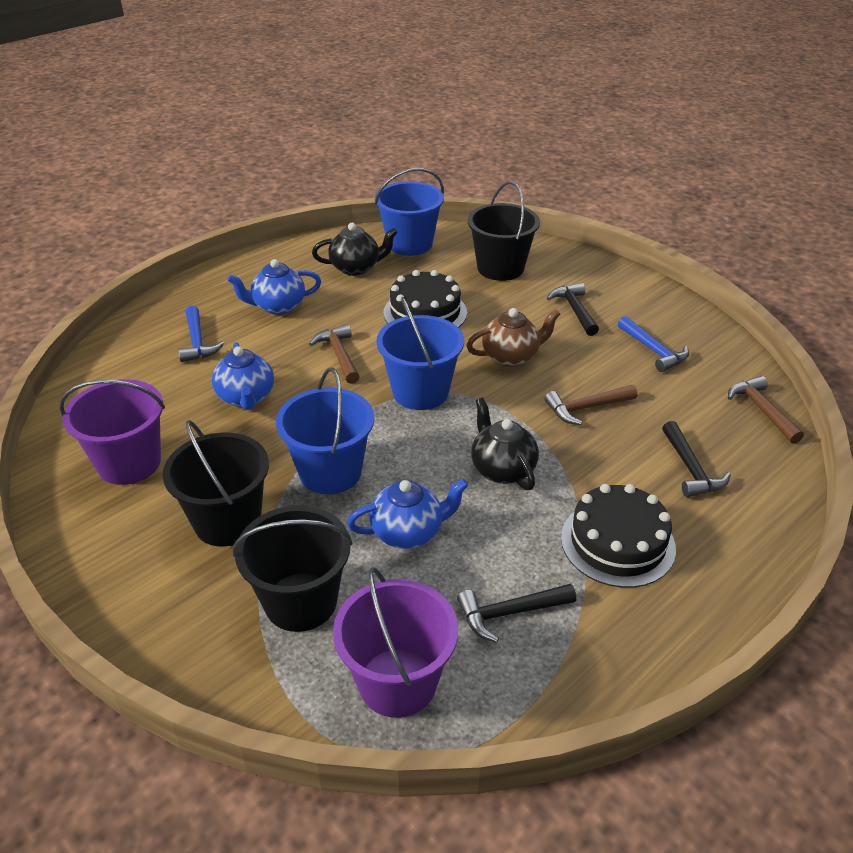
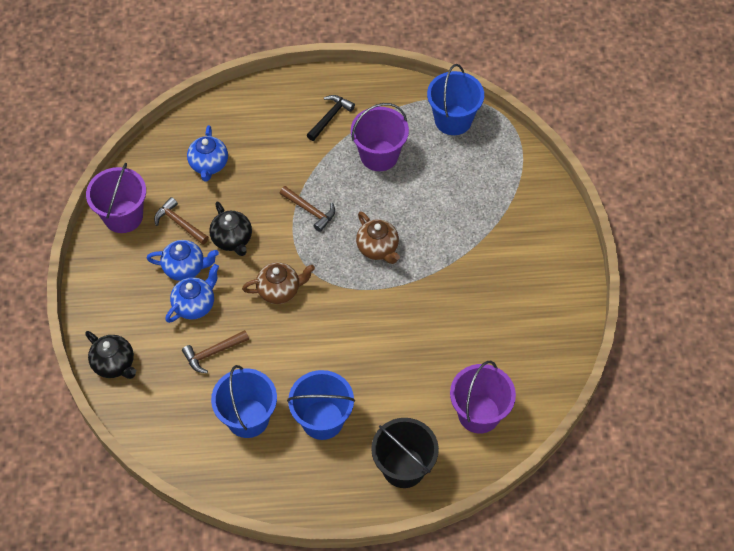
black bucket: 3 -> 1
black cake: 2 -> 0
black hammer: 3 -> 1
blue hammer: 2 -> 0
brown teapot: 1 -> 2
purple bucket: 2 -> 3

